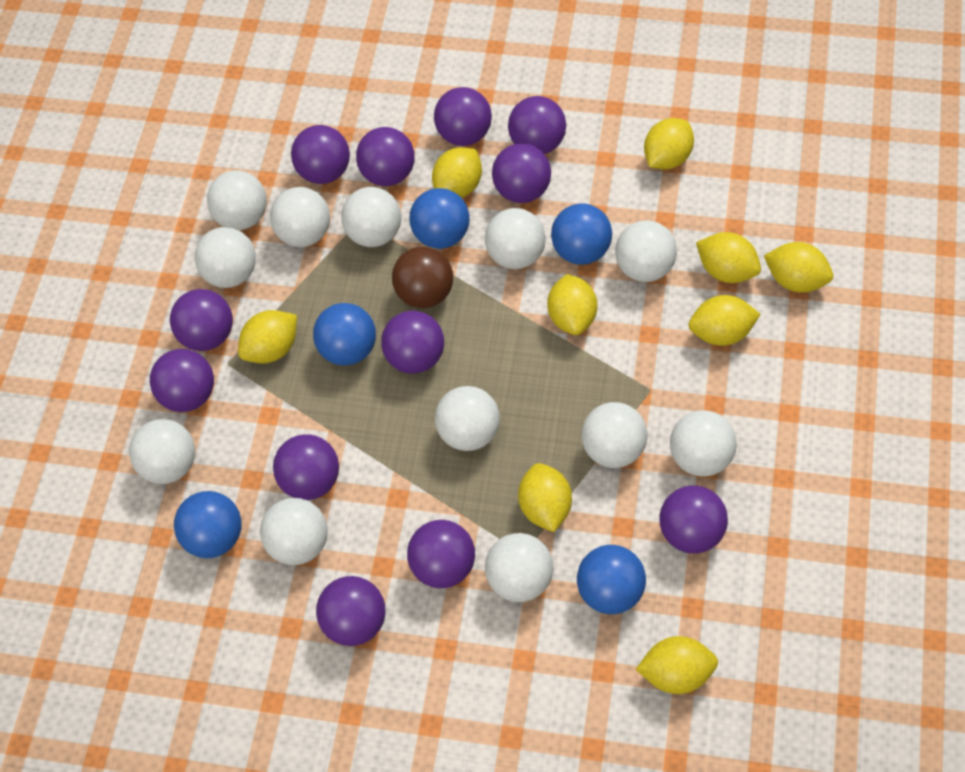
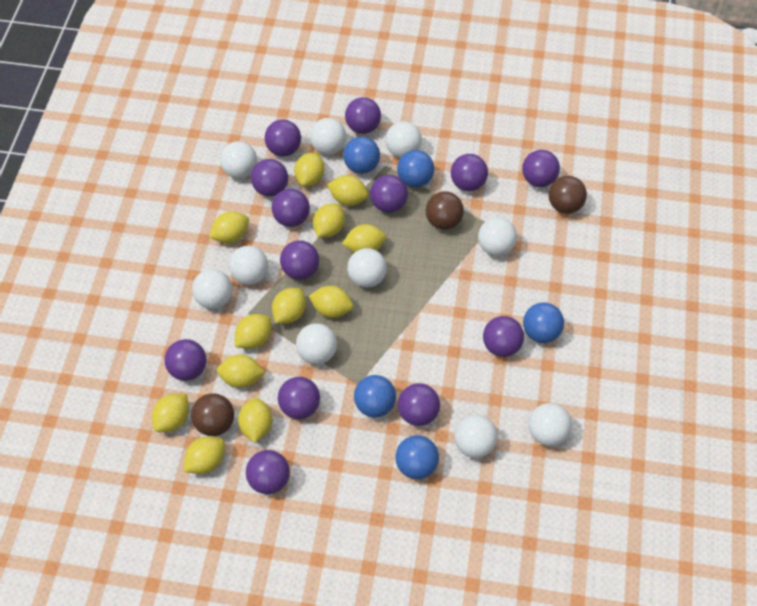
brown ball: 1 -> 3
purple ball: 12 -> 13
white ball: 12 -> 10
yellow lemon: 9 -> 12

